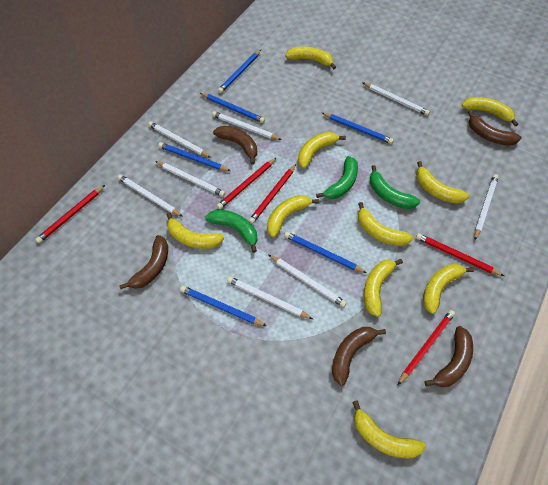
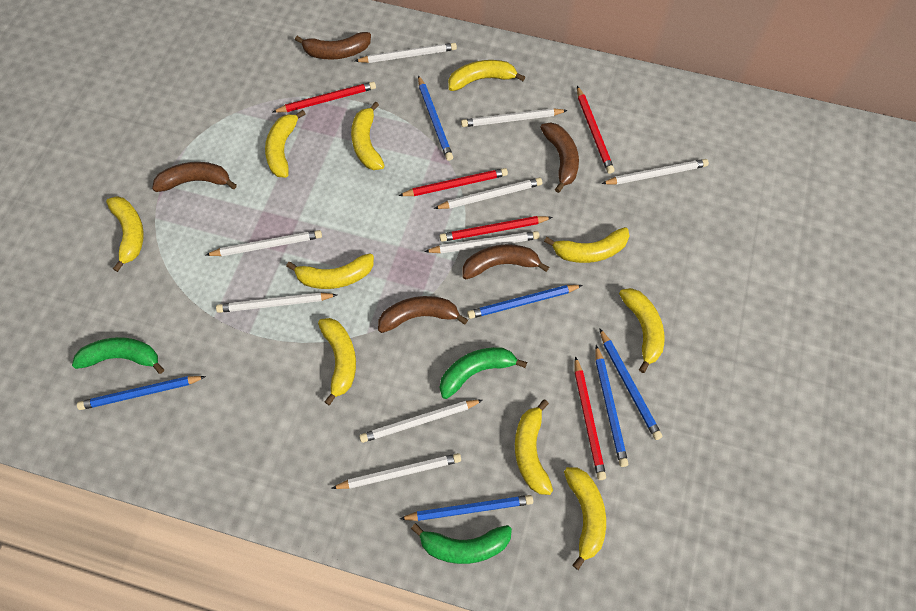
white pencil: 8 -> 9

